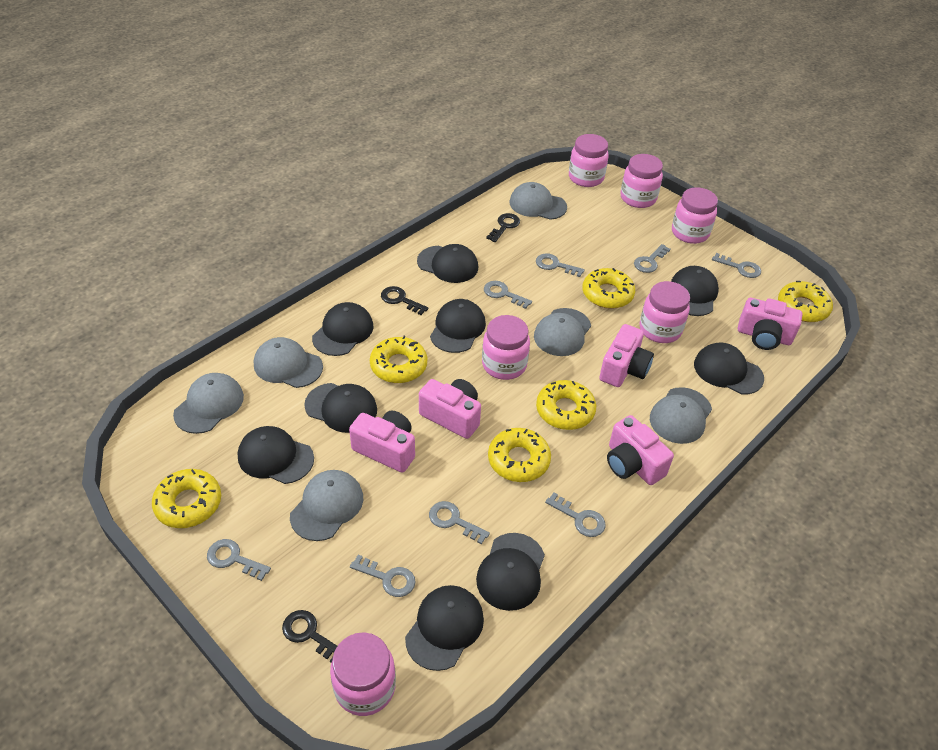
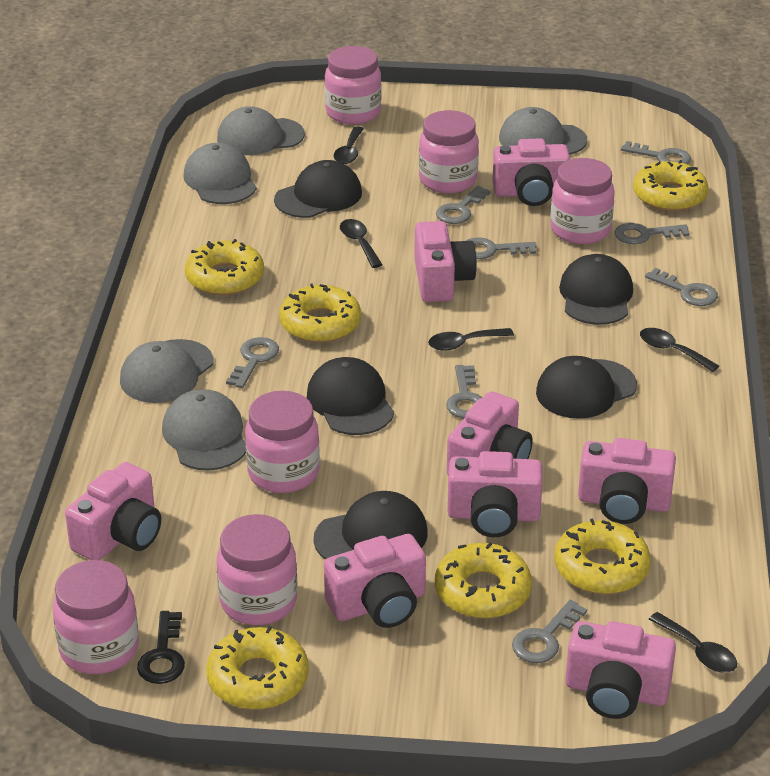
black cap: 9 -> 5
black key: 3 -> 1
black spoon: 0 -> 5
grey cap: 6 -> 5
pink camera: 5 -> 8

